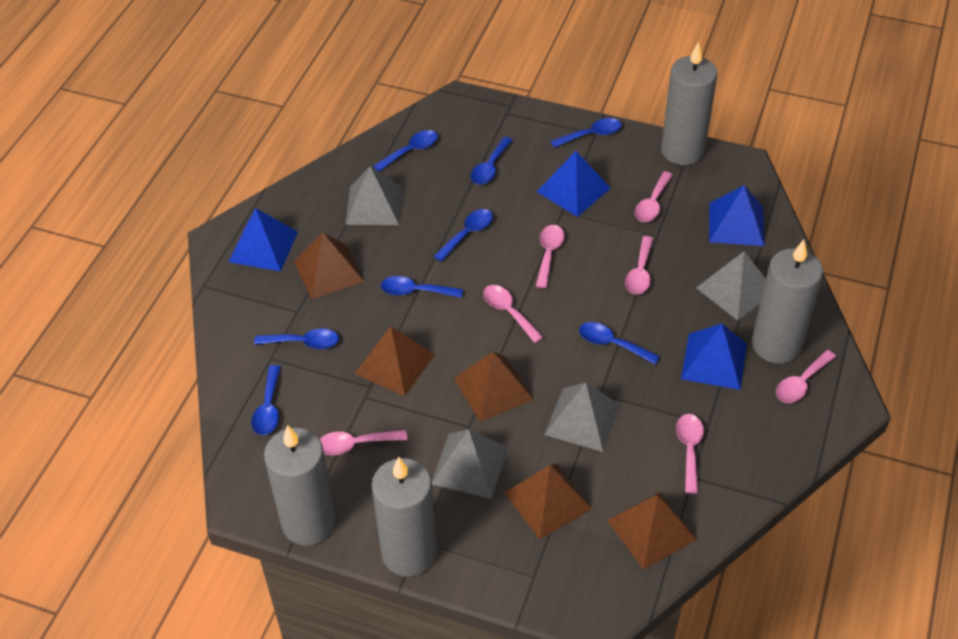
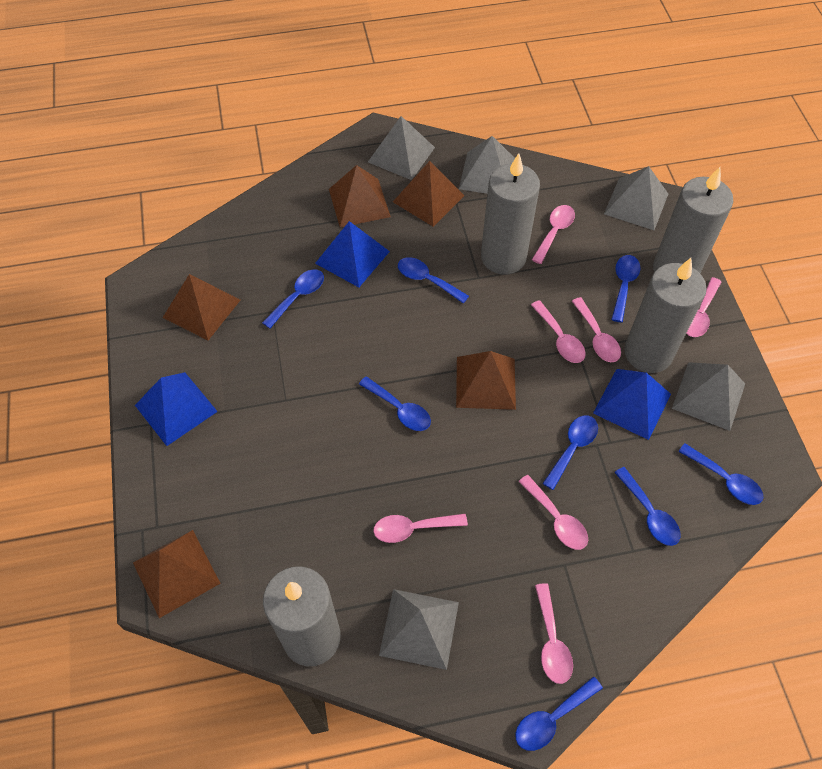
blue pyramid: 4 -> 3
grey pyramid: 4 -> 5

